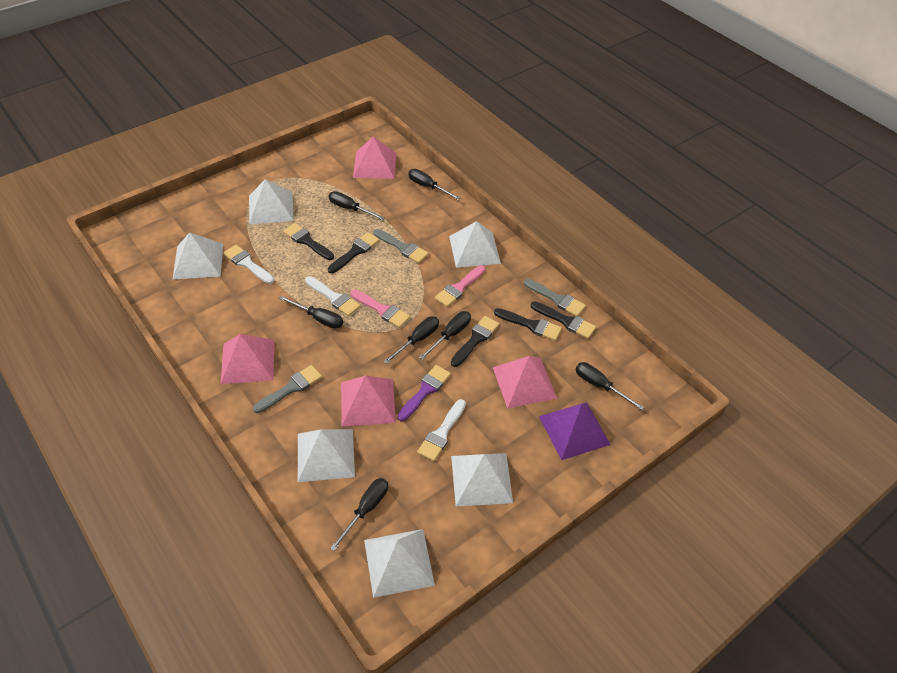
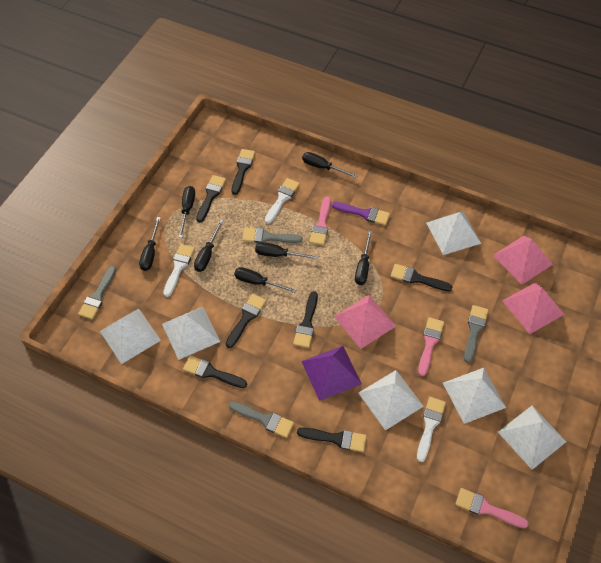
black brush: 5 -> 7
grey brush: 3 -> 4
pink brush: 2 -> 3
pink pyramid: 4 -> 3

